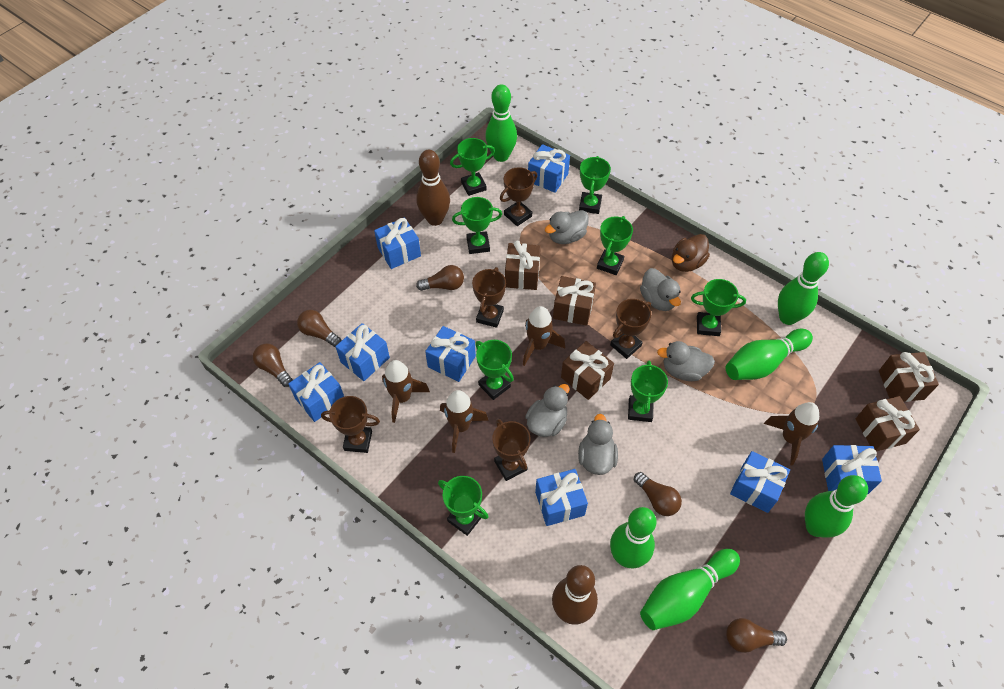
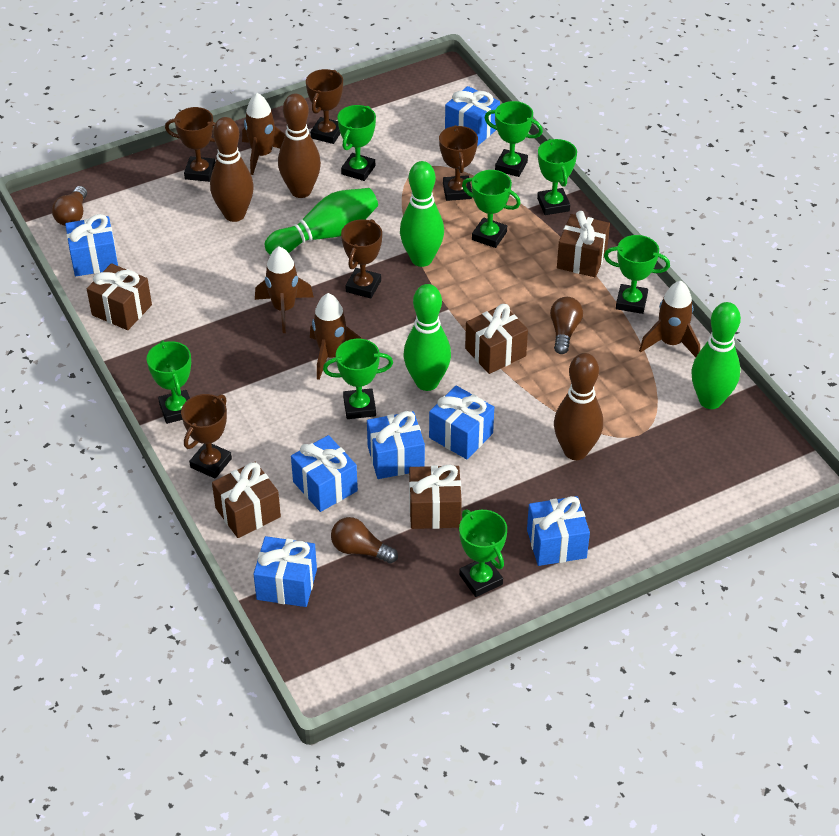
blue gift: 8 -> 7
brown bowling pin: 2 -> 3
brown duck: 1 -> 0
brown light bulb: 5 -> 3
green bowling pin: 6 -> 4
grey duck: 5 -> 0

